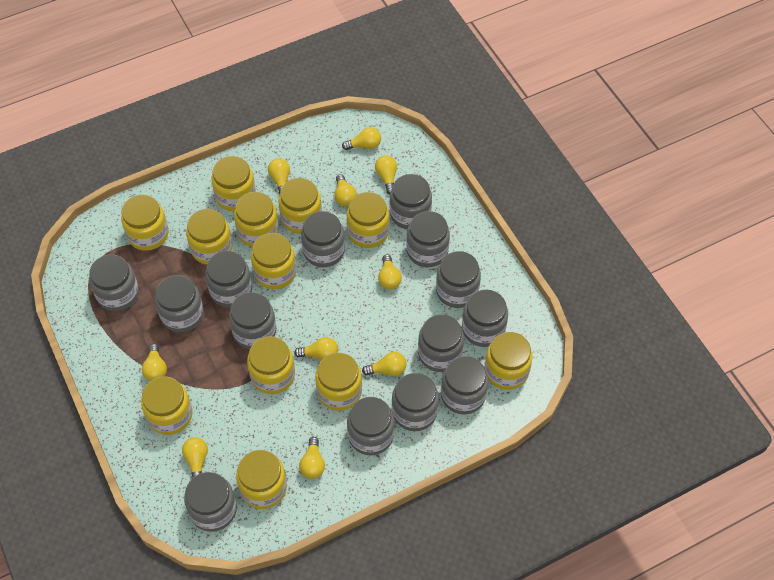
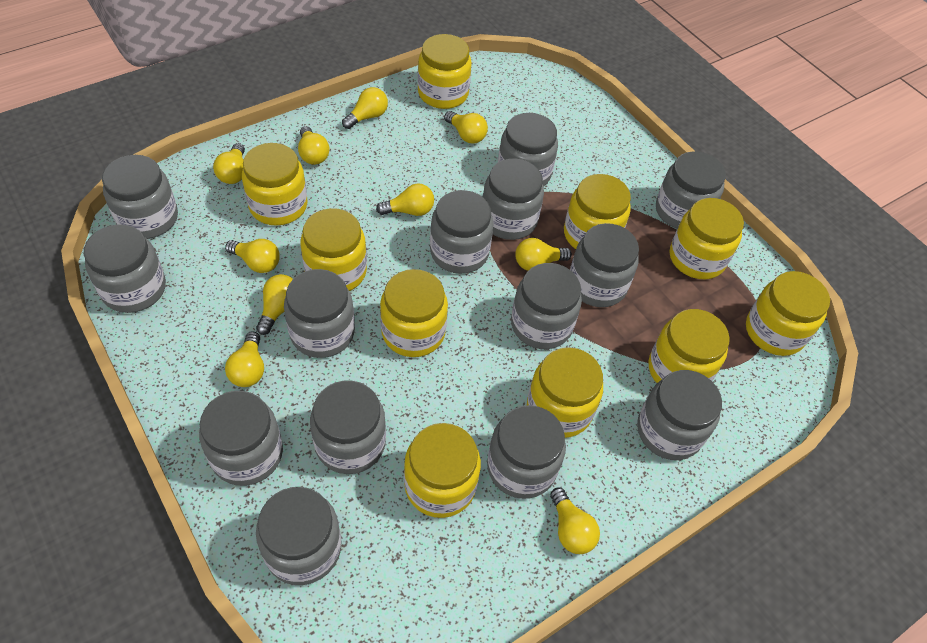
yellow jar: 12 -> 10

